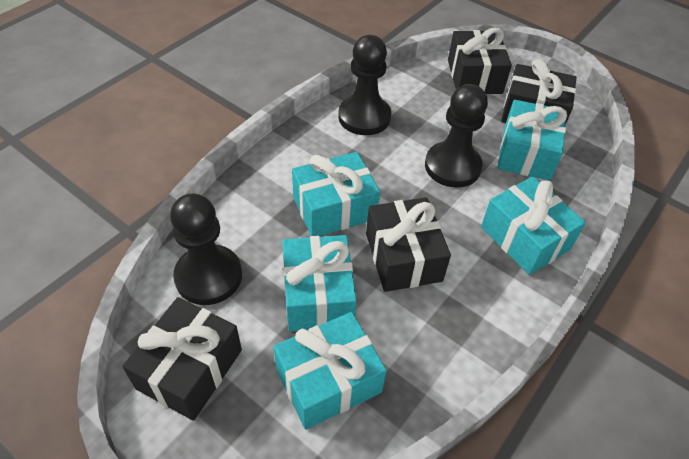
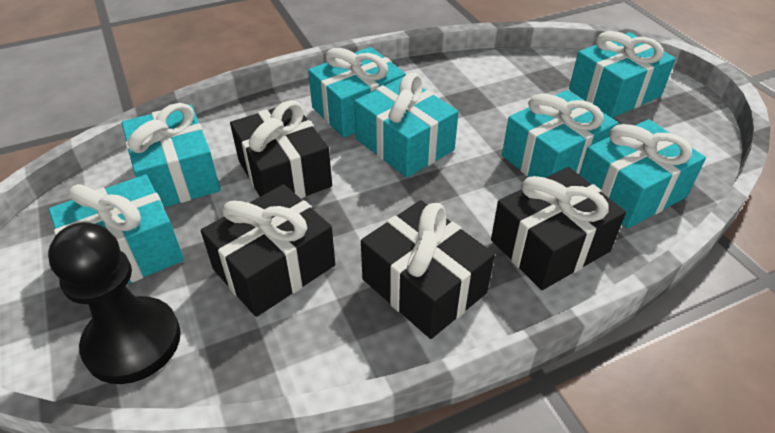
black pawn: 3 -> 1
turquoise gift: 5 -> 7

